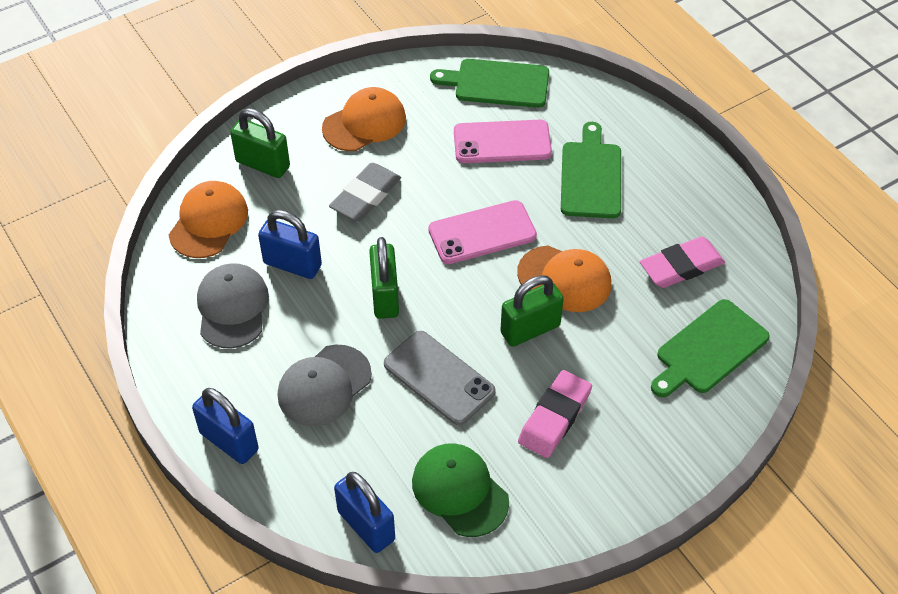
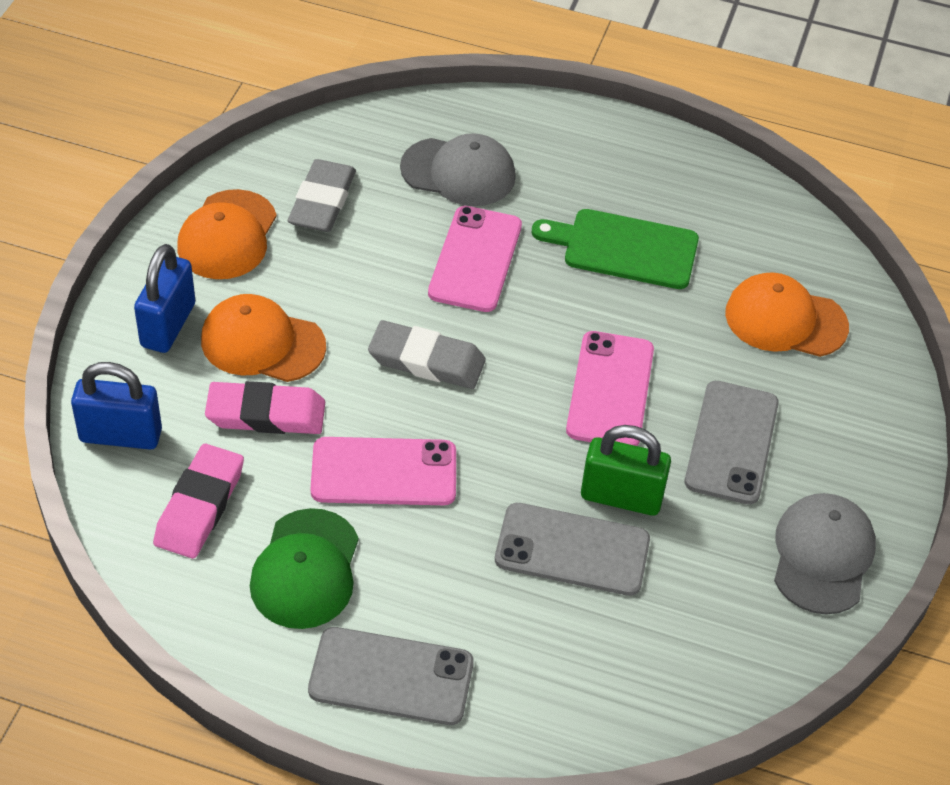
blue padlock: 3 -> 2
green cutting board: 3 -> 1
green padlock: 3 -> 1
grey eraser: 1 -> 2
grey phone: 1 -> 3
pink phone: 2 -> 3

